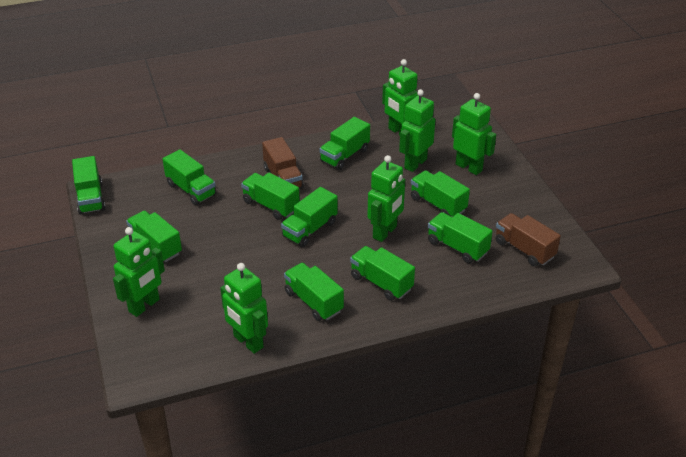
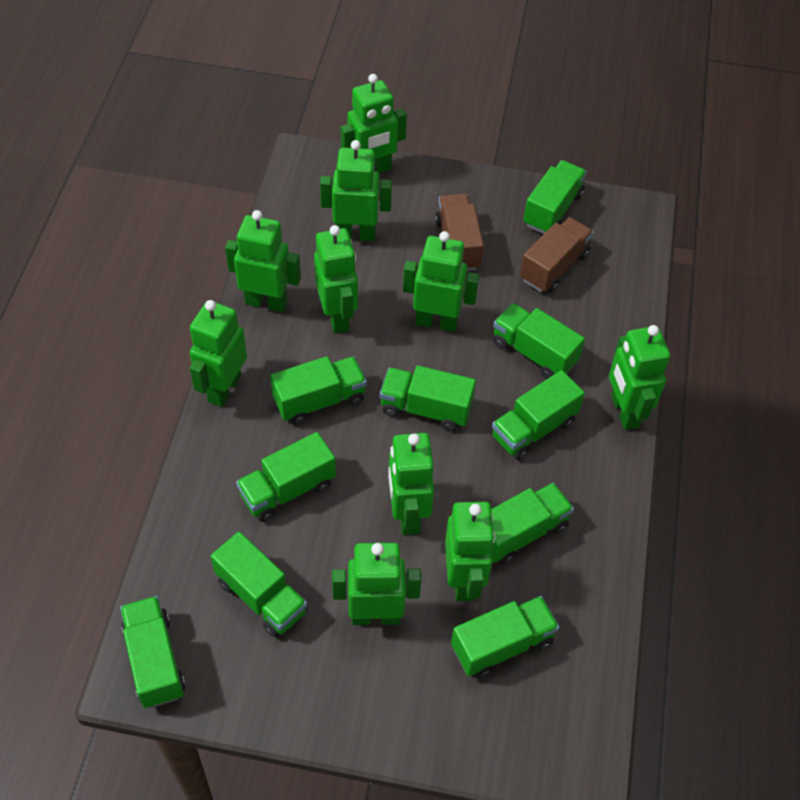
green robot: 6 -> 10

